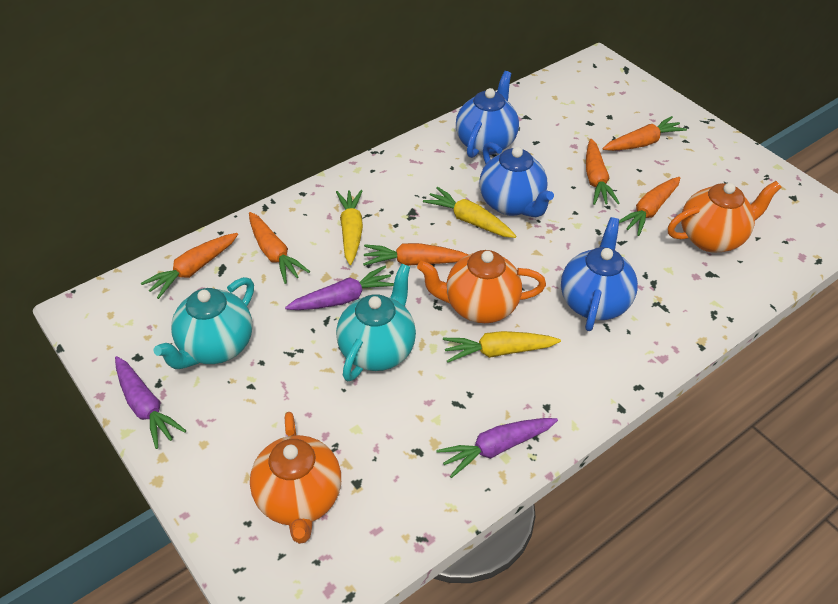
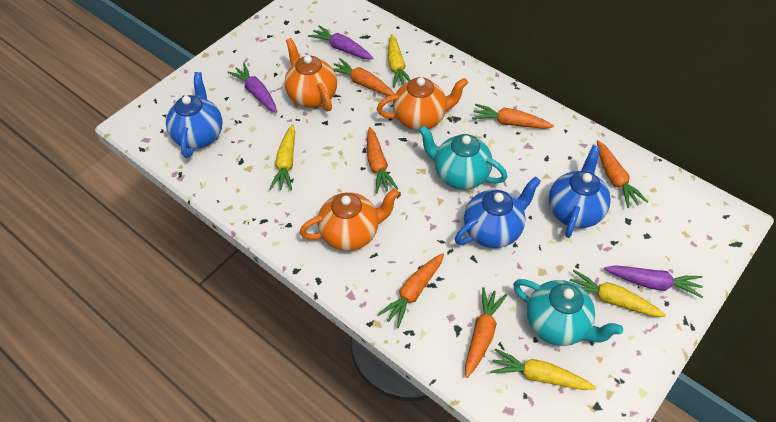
yellow carrot: 3 -> 4

